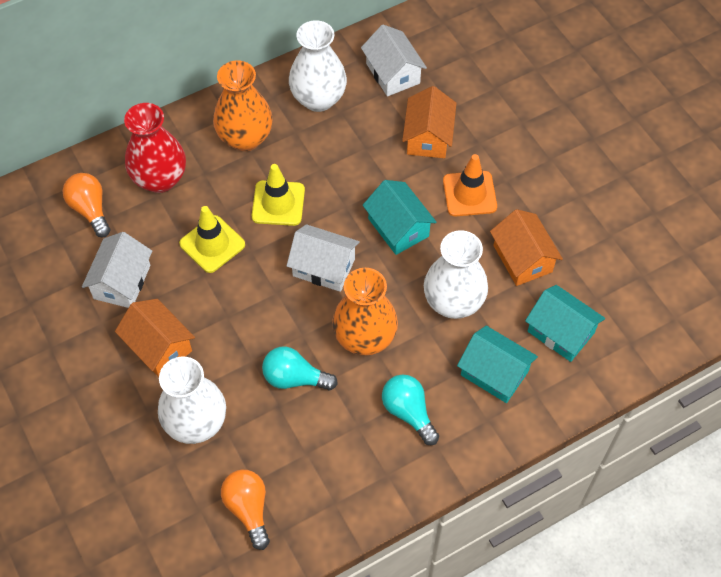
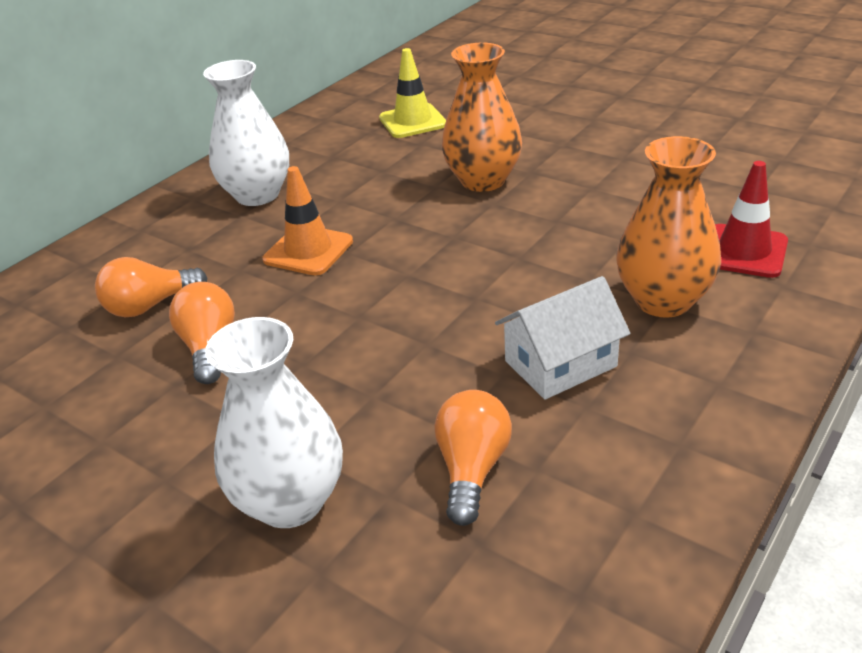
orange house: 3 -> 0
orange light bulb: 2 -> 3
red traffic cone: 0 -> 1
red vase: 1 -> 0
turquoise house: 3 -> 0
turquoise light bulb: 2 -> 0
white house: 3 -> 1
white vase: 3 -> 2
yellow traffic cone: 2 -> 1

